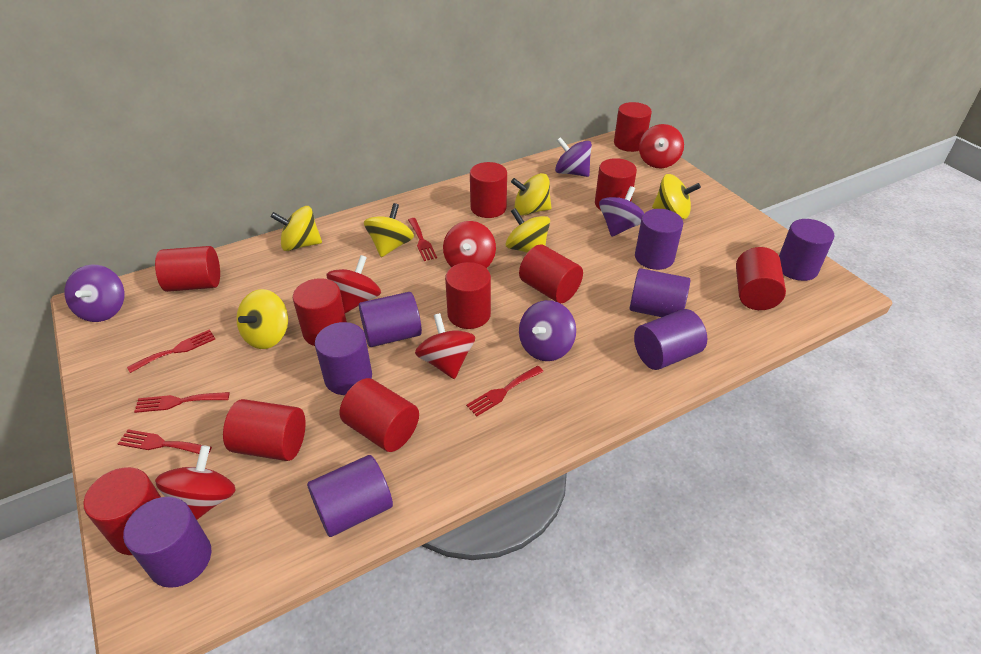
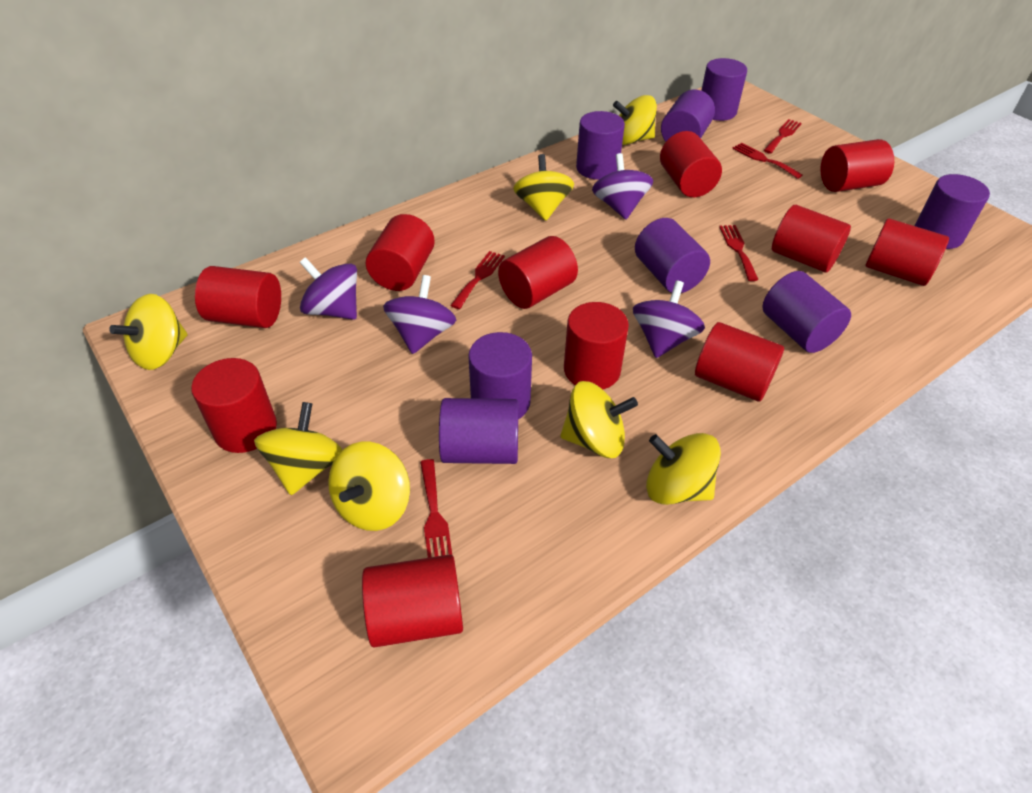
red spinning top: 5 -> 0
yellow spinning top: 6 -> 7

